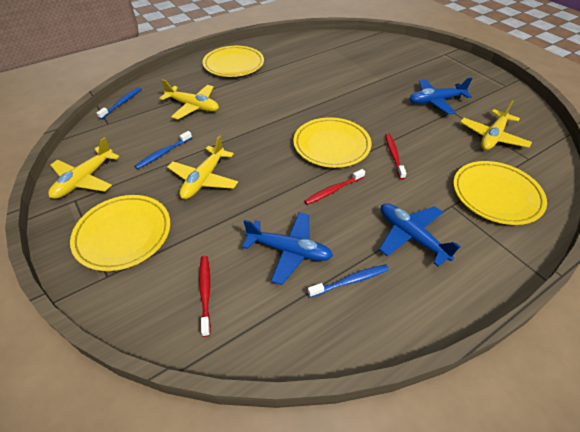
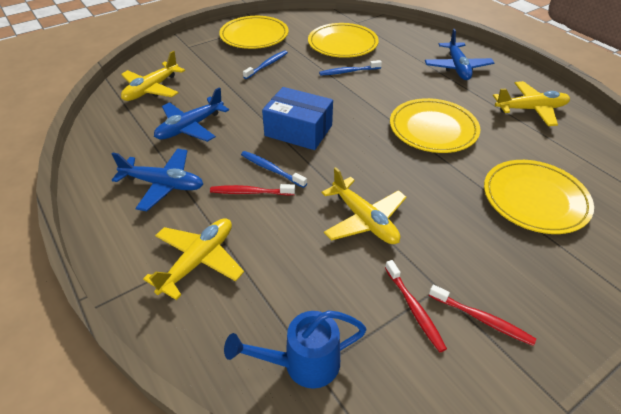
blue box: 0 -> 1
blue watering can: 0 -> 1

